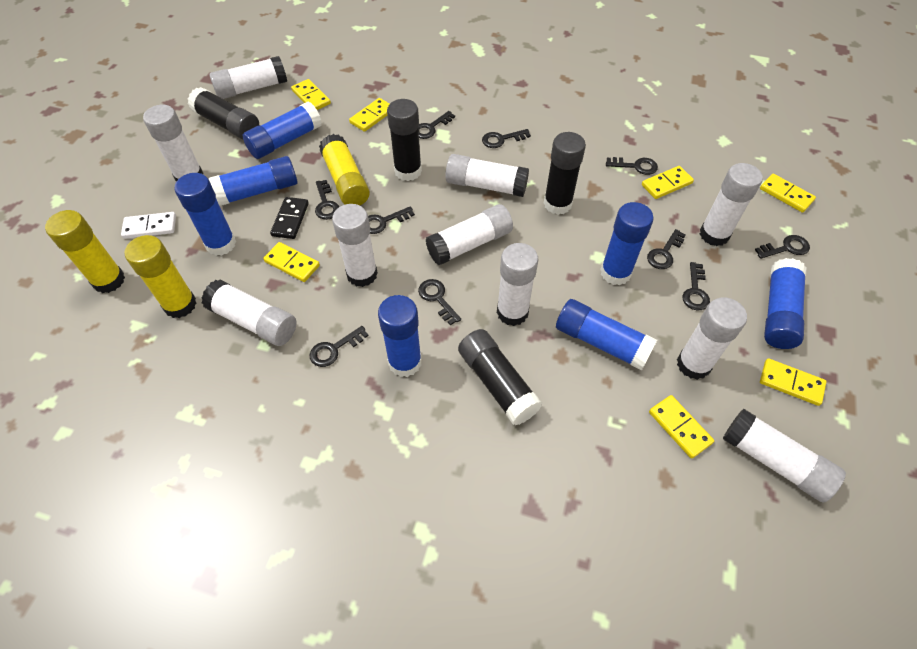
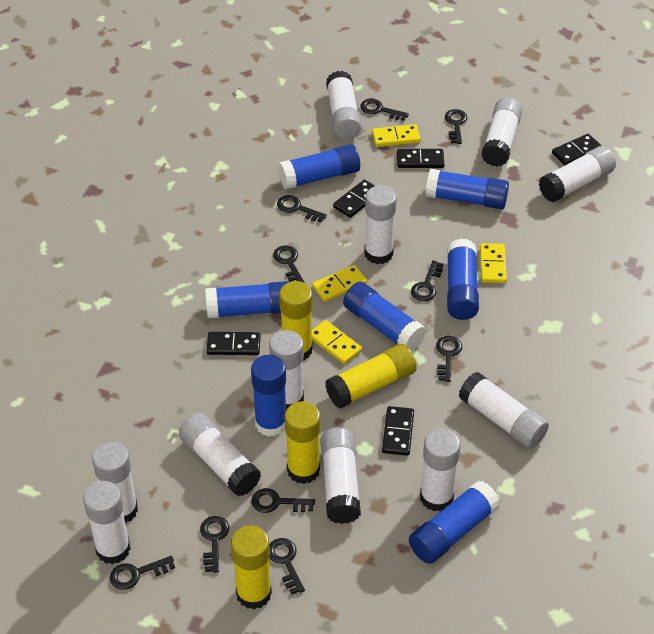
black domino: 1 -> 5
black glue stick: 4 -> 0
white domino: 1 -> 0
white glue stick: 10 -> 11
yellow domino: 7 -> 4
yellow glue stick: 3 -> 4

